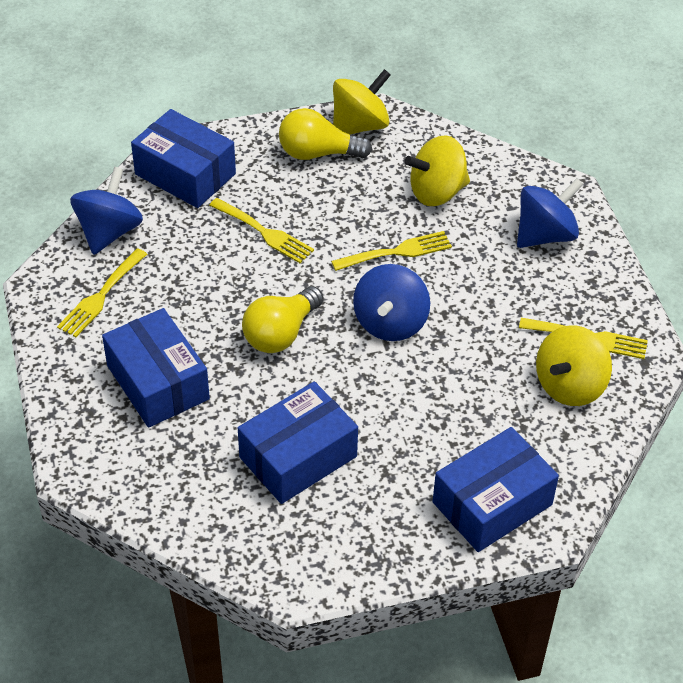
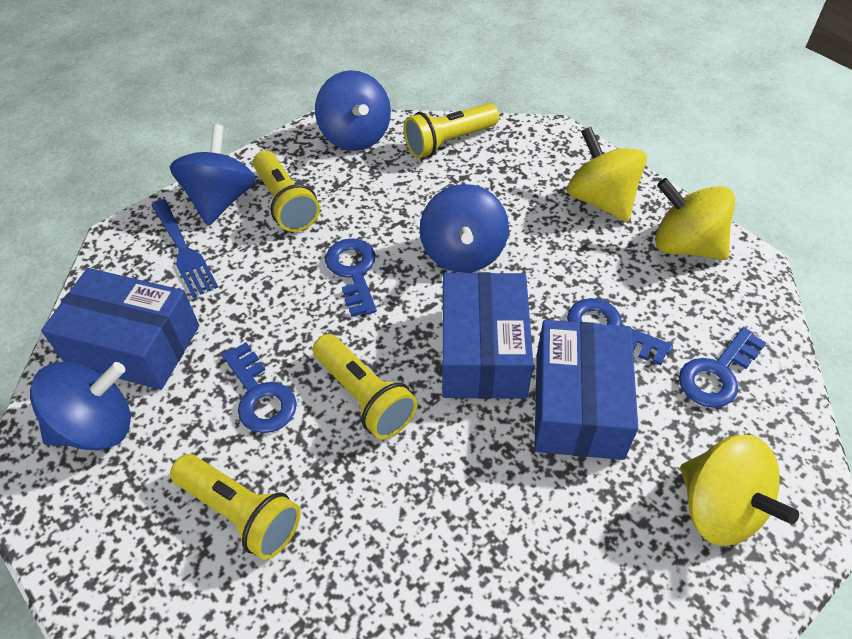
blue box: 4 -> 3
blue fork: 0 -> 1
blue key: 0 -> 4
blue spinning top: 3 -> 4
yellow flashlight: 0 -> 4
yellow fork: 4 -> 0
yellow light bulb: 2 -> 0

